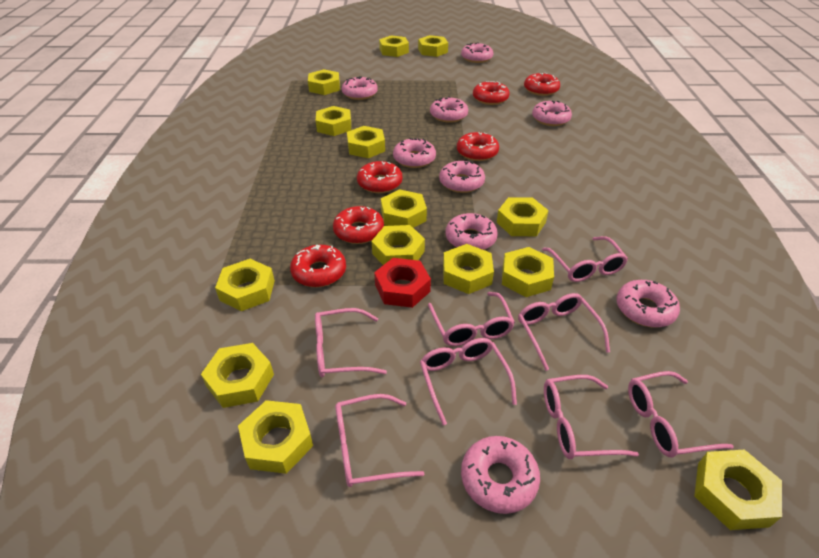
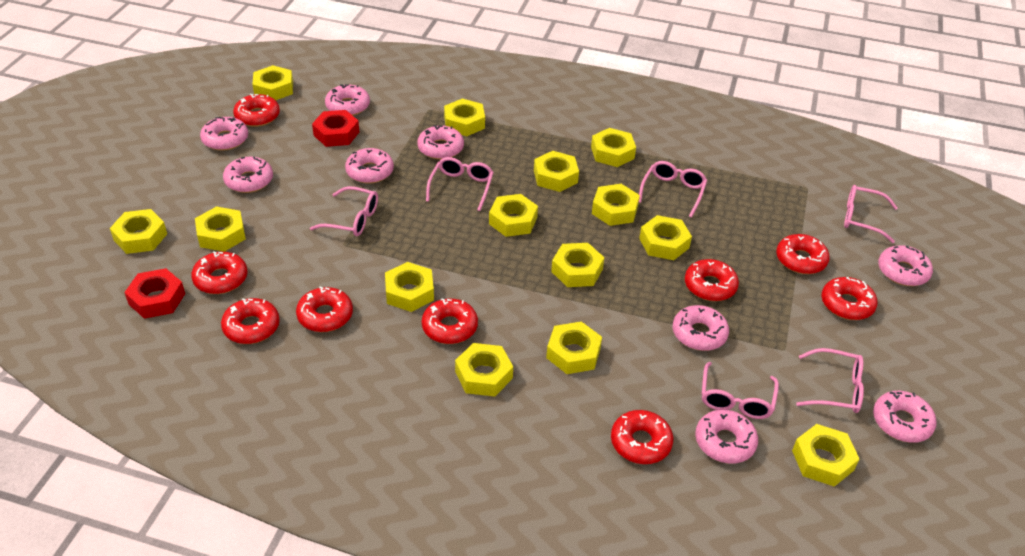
pink glasses: 8 -> 6
red donut: 6 -> 9
red nut: 1 -> 2

